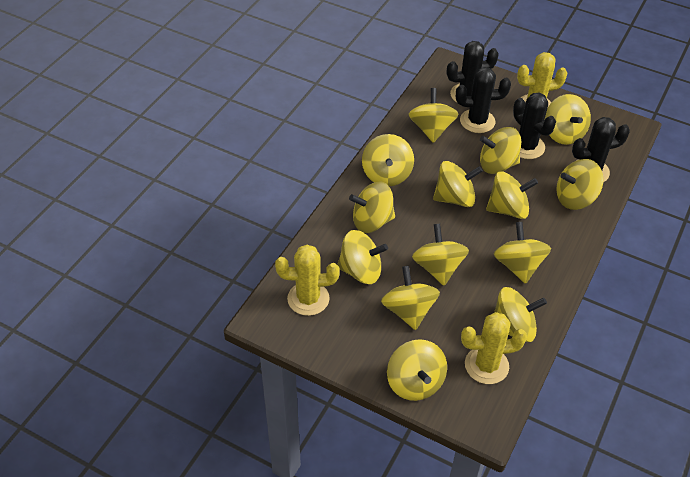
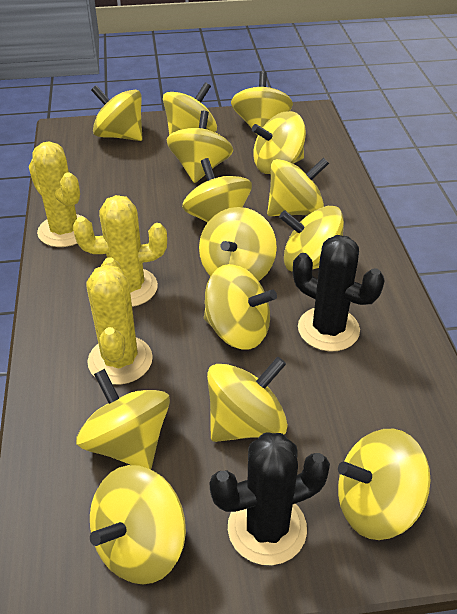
black cactus: 4 -> 2

